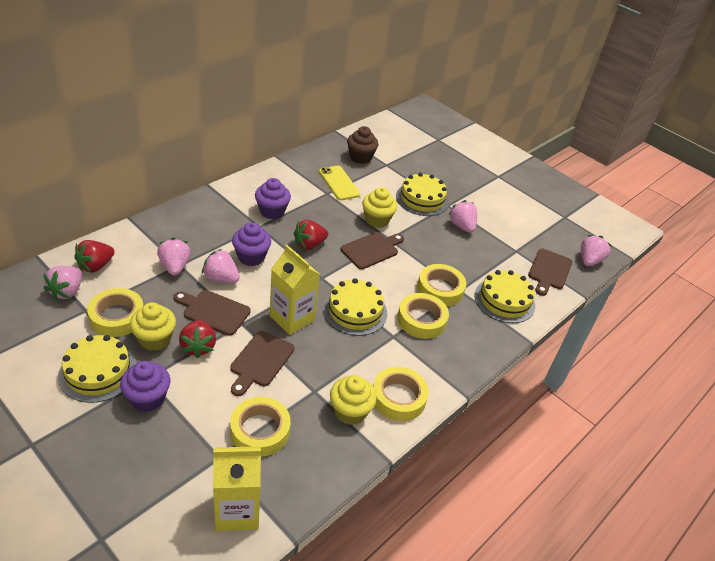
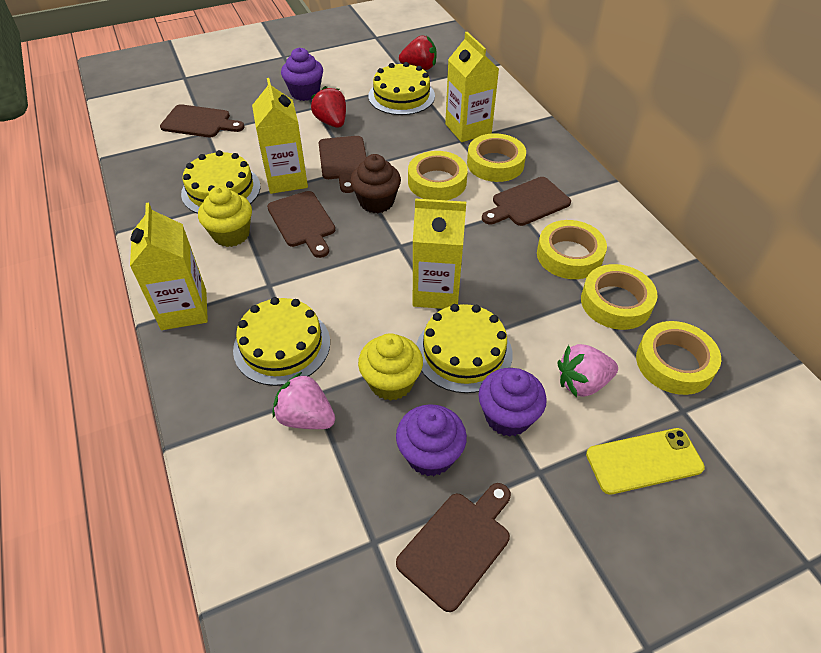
brown cutting board: 4 -> 5
pink strawberry: 5 -> 2
red strawberry: 3 -> 2
yellow carton: 2 -> 4
yellow cupcake: 3 -> 2

